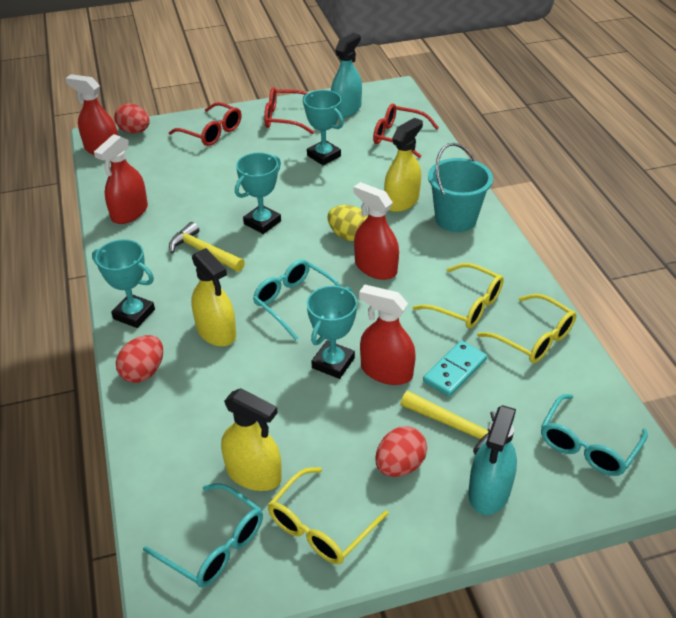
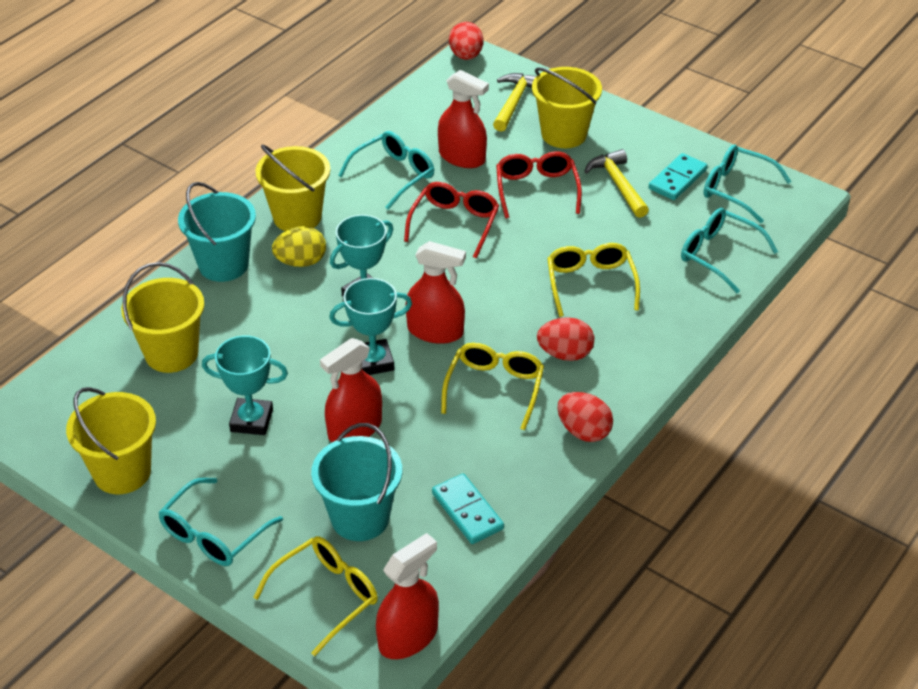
red glasses: 3 -> 2
turquoise bucket: 1 -> 2
turquoise domino: 1 -> 2
turquoise glasses: 3 -> 4
turquoise spray bottle: 2 -> 0
turquoise trophy: 4 -> 3
yellow bucket: 0 -> 4
yellow spray bottle: 3 -> 0

